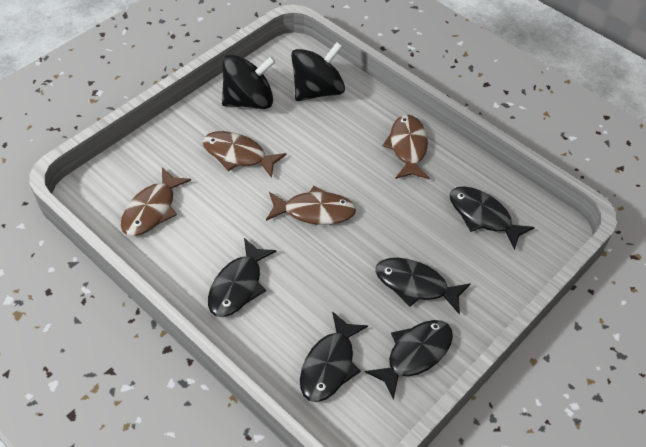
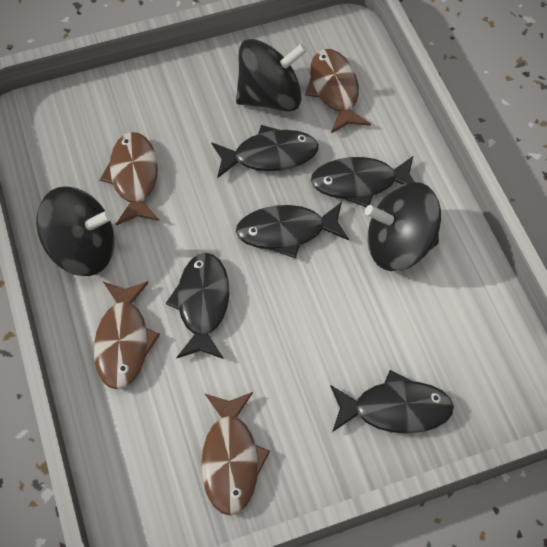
black spinning top: 2 -> 3

